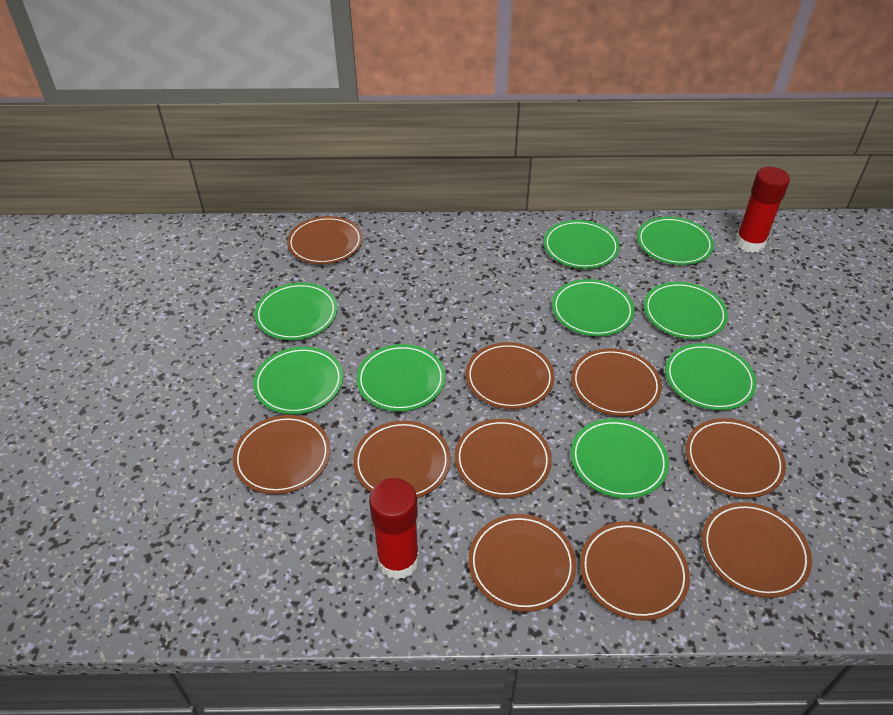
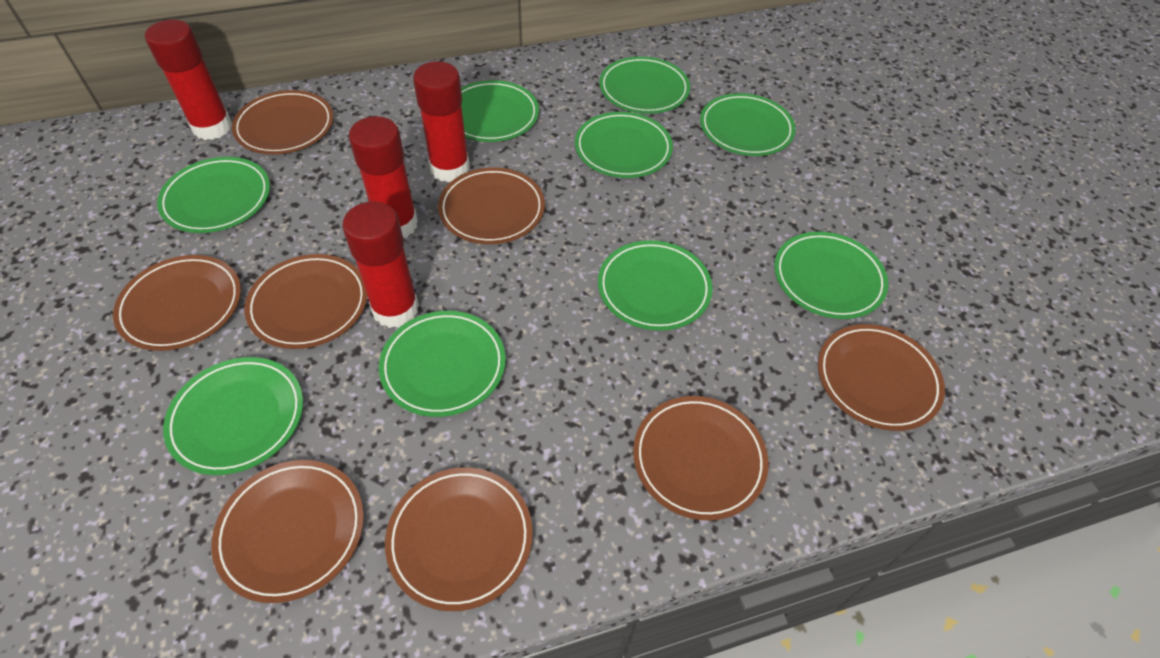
brown plate: 10 -> 8
red glue stick: 2 -> 4

